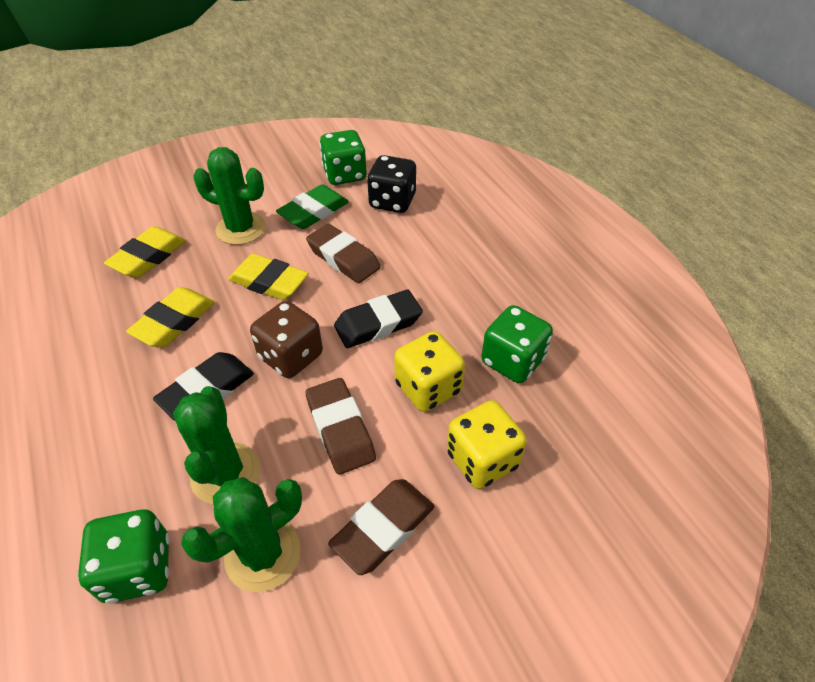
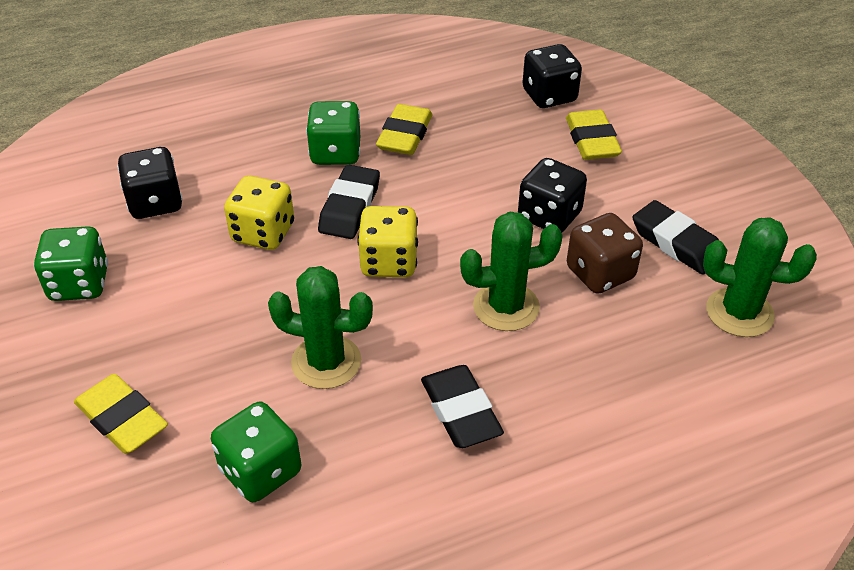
black dice: 1 -> 3
black eraser: 2 -> 3
brown eraser: 3 -> 0
green eraser: 1 -> 0

